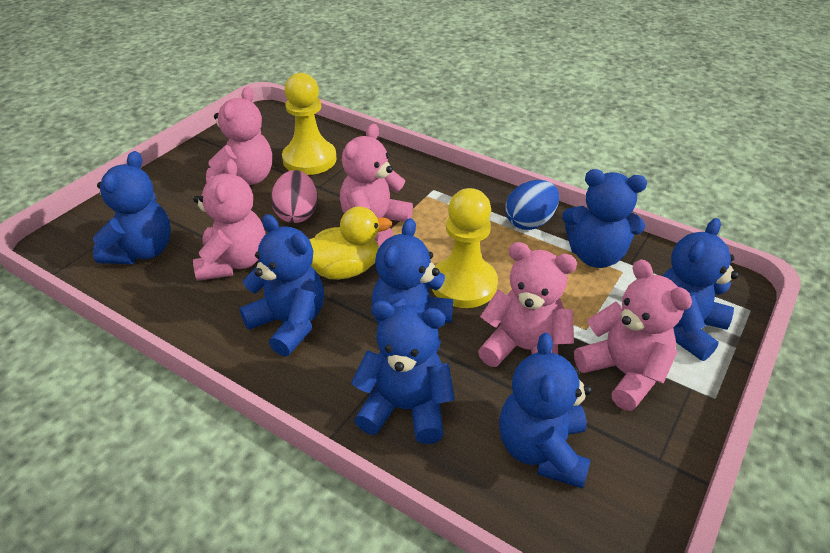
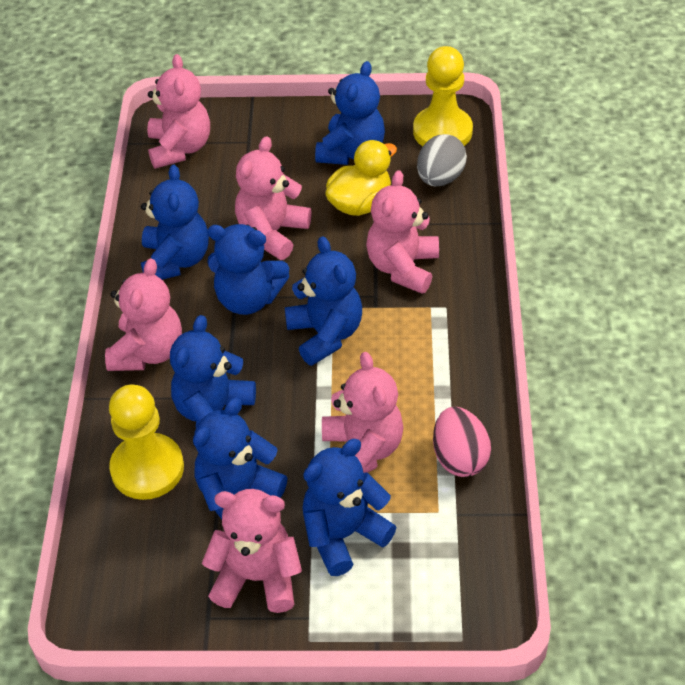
blue egg: 1 -> 0
grey egg: 0 -> 1
pink teddy bear: 5 -> 6

